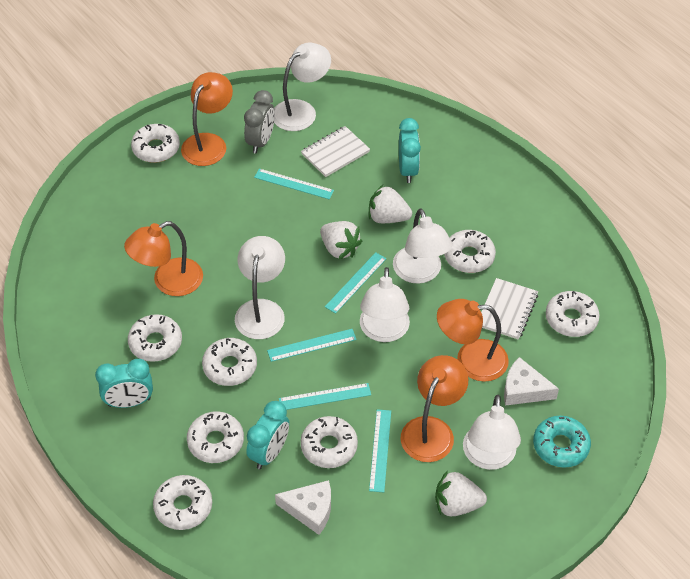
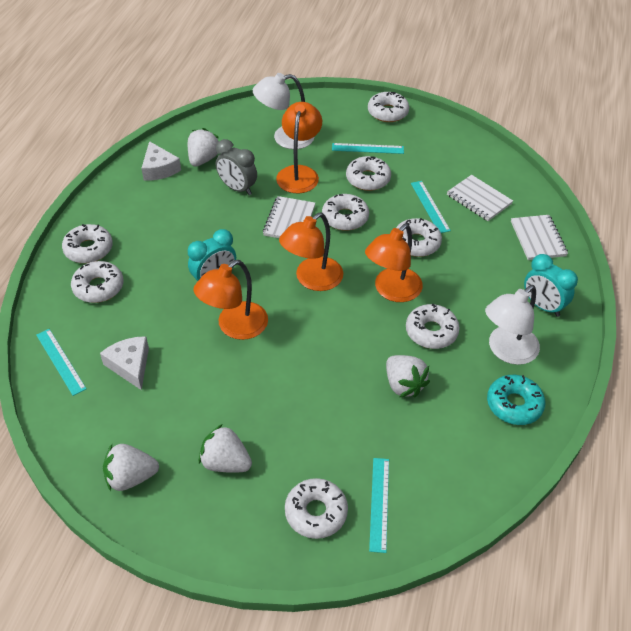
turquoise clock: 3 -> 2
turquoise ruler: 5 -> 4
white lamp: 5 -> 2
white notebook: 2 -> 3
white strawberry: 3 -> 4

